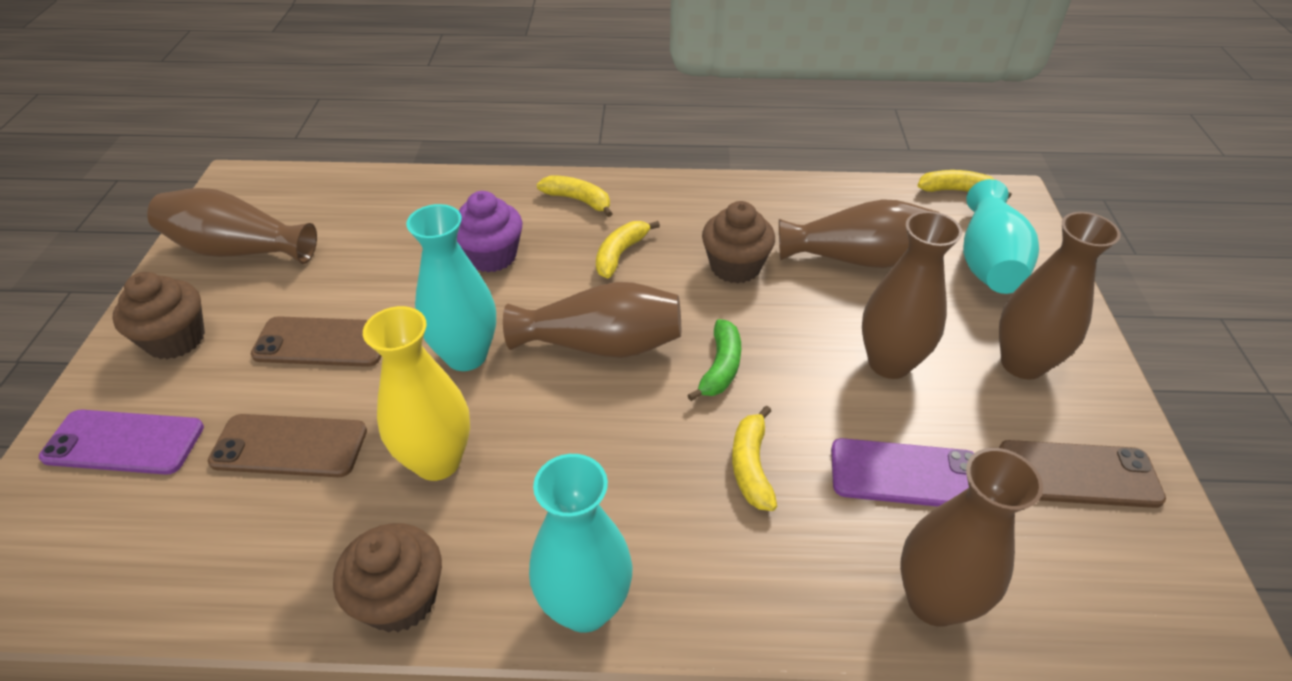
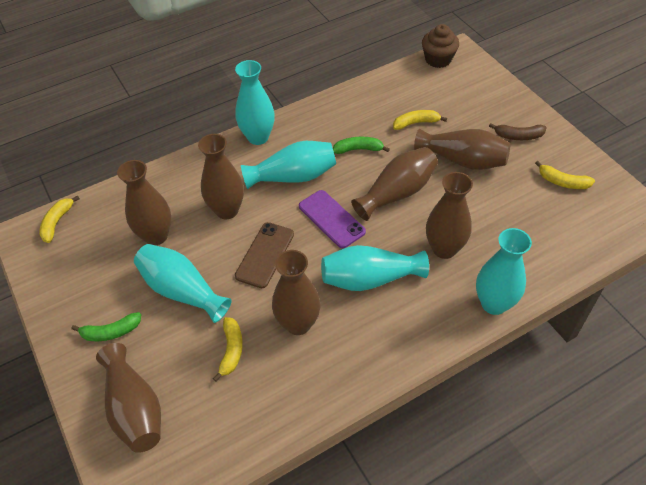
brown banana: 0 -> 1
brown cupcake: 3 -> 1
brown phone: 3 -> 1
brown vase: 6 -> 7
green banana: 1 -> 2
purple cupcake: 1 -> 0
purple phone: 2 -> 1
turquoise vase: 3 -> 5
yellow vase: 1 -> 0

